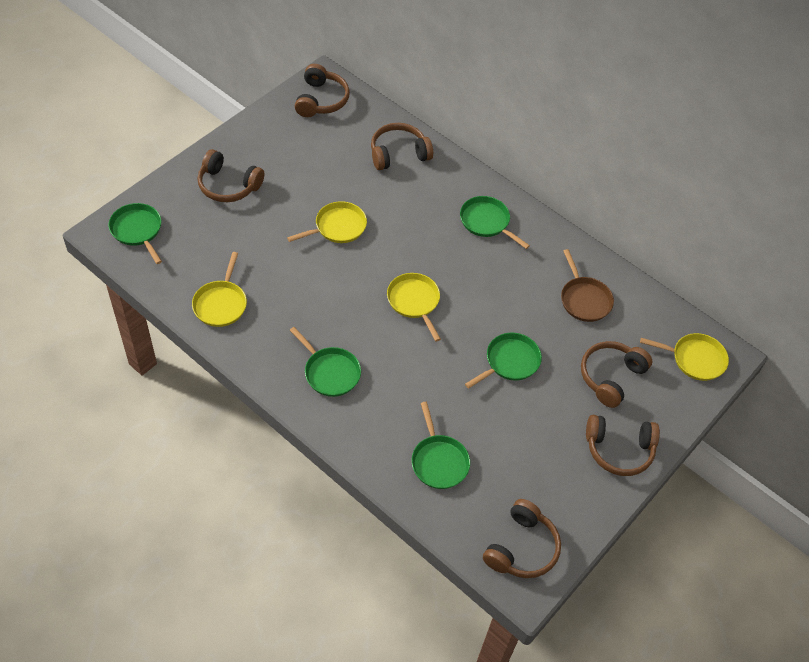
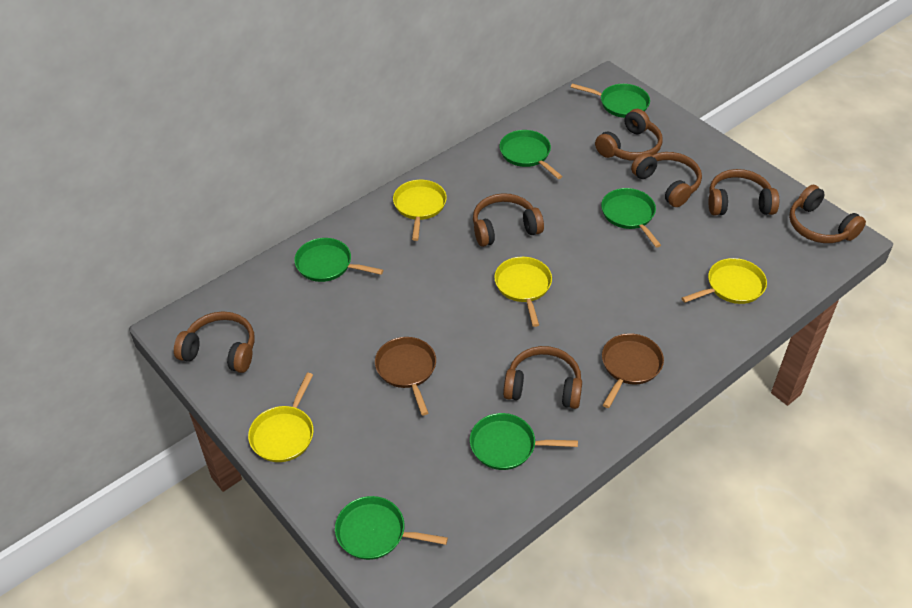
brown headphones: 6 -> 7
brown pan: 1 -> 2
green pan: 5 -> 6

